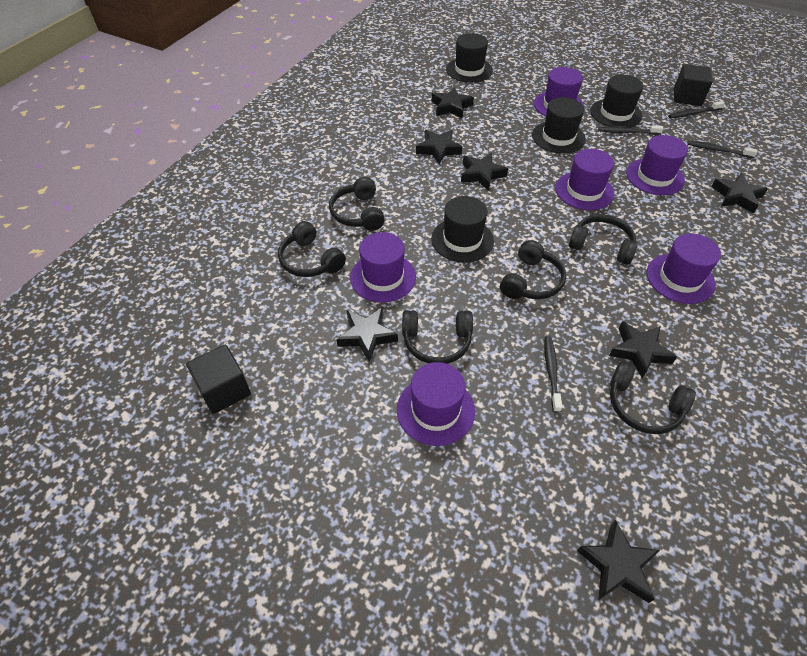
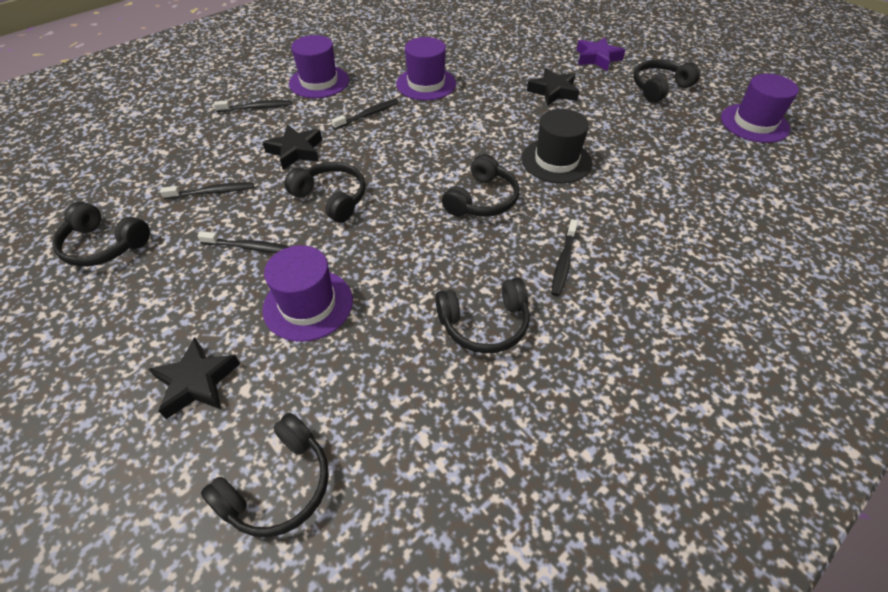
black cube: 2 -> 0
black hat: 4 -> 1
black star: 7 -> 3
black toothbrush: 4 -> 5
purple hat: 6 -> 4
purple star: 0 -> 1

